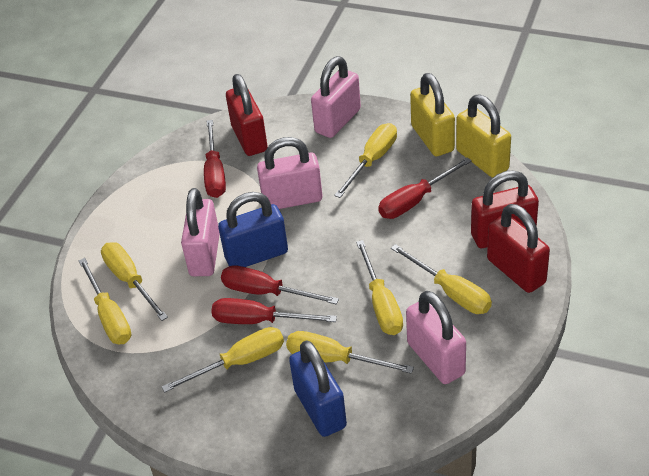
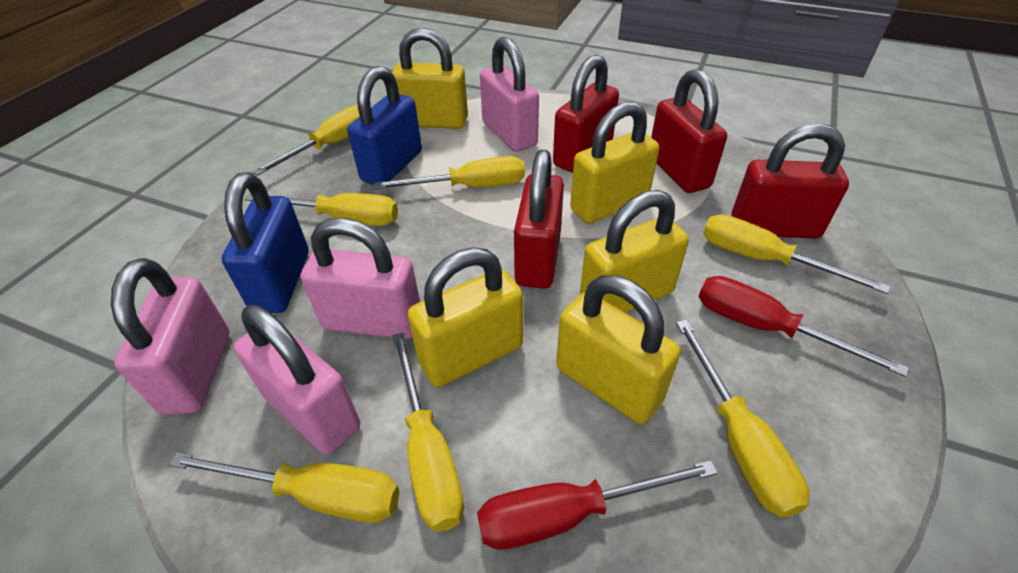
red padlock: 3 -> 4
red screwdriver: 4 -> 2
yellow padlock: 2 -> 5

